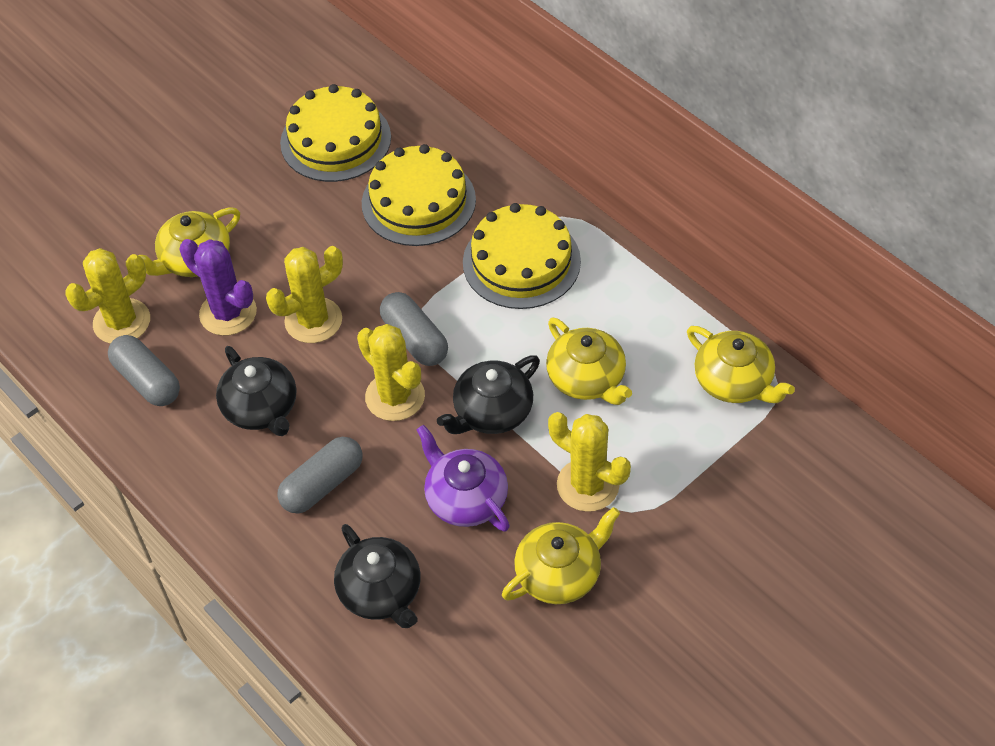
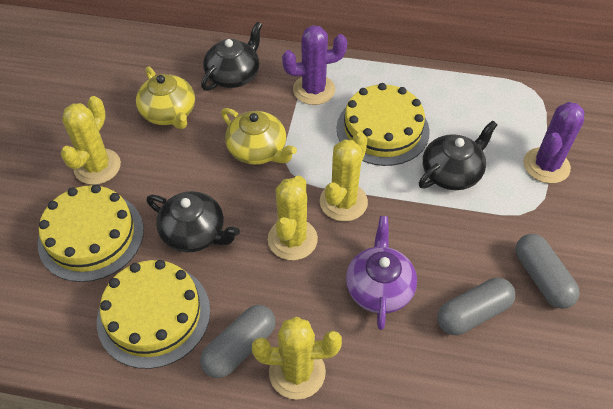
purple cactus: 1 -> 2
yellow teapot: 4 -> 2

